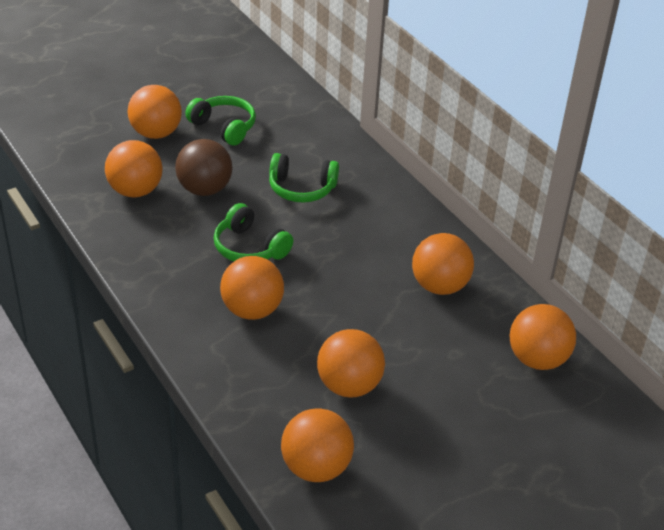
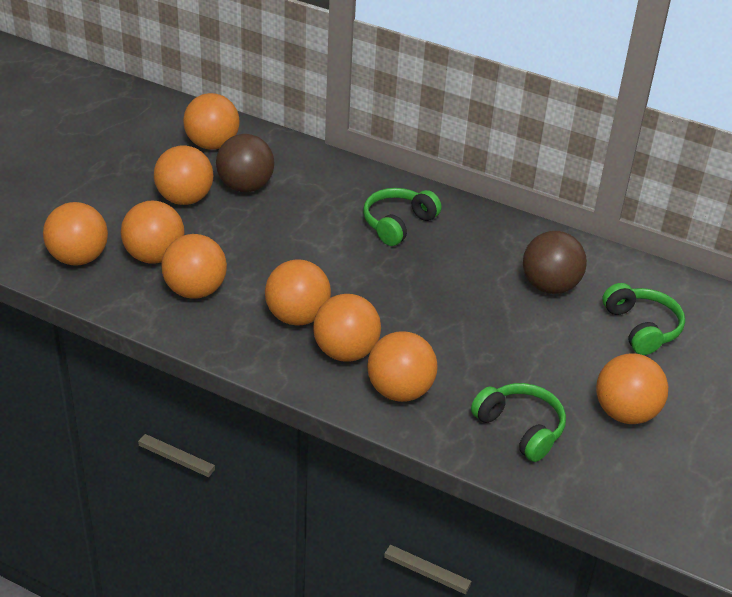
brown ball: 1 -> 2
orange ball: 7 -> 9

